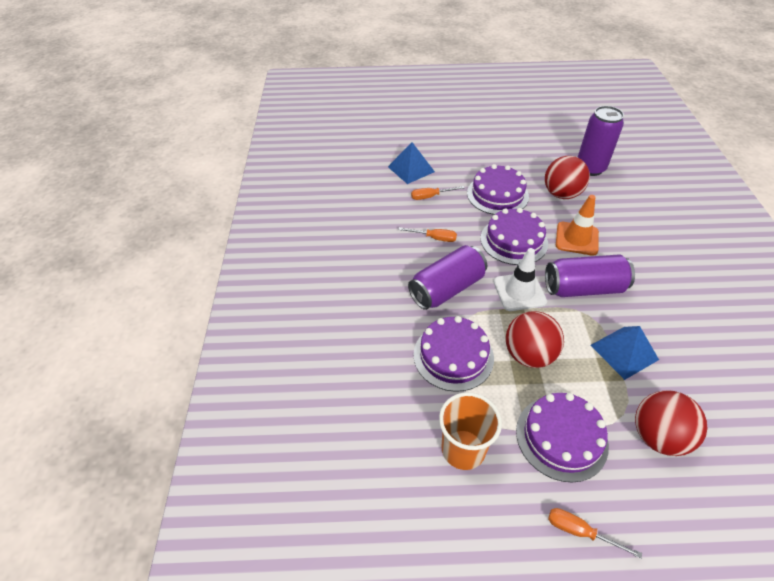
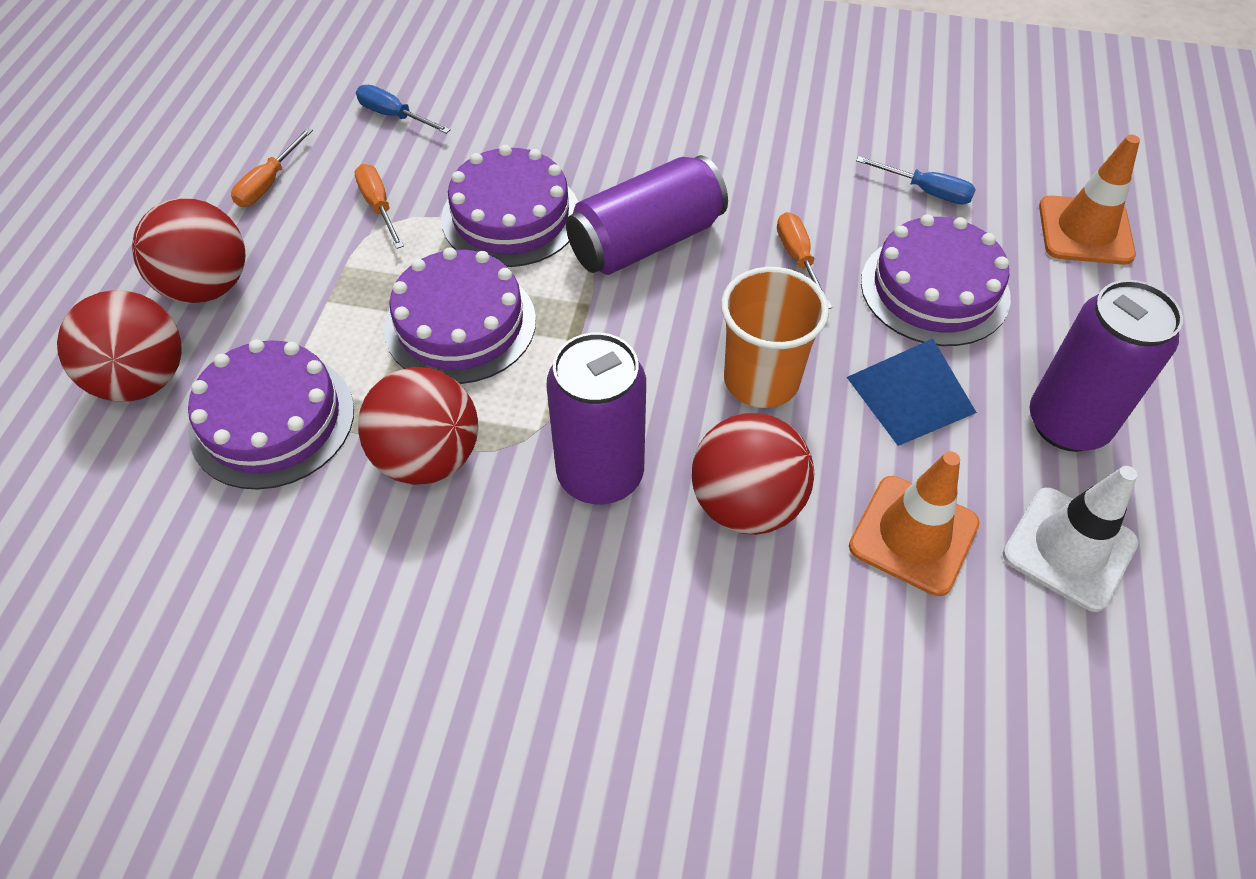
blue pyramid: 2 -> 1
blue screwdriver: 0 -> 2
orange traffic cone: 1 -> 2
red ball: 3 -> 4

